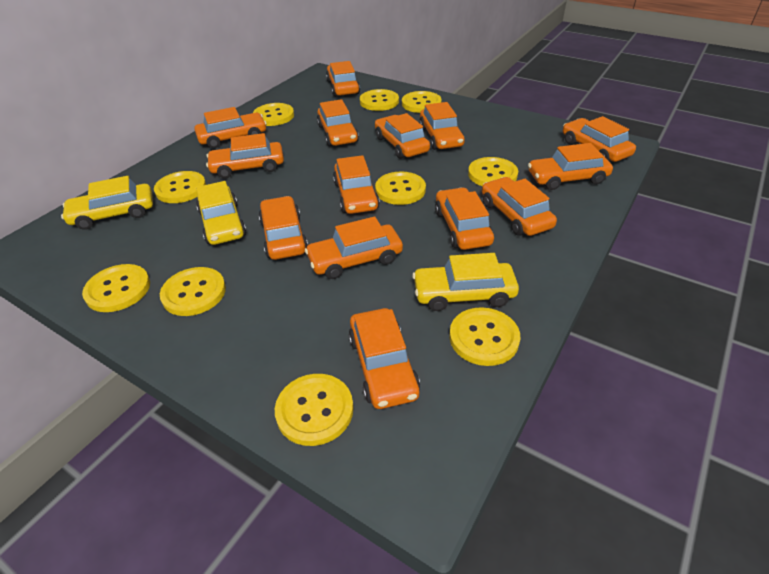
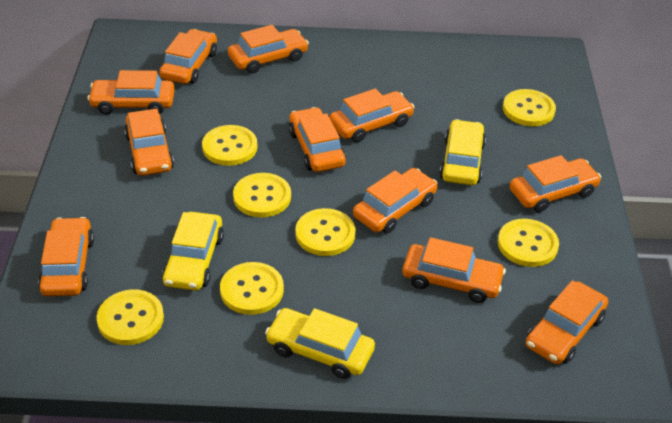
orange car: 14 -> 11
yellow button: 10 -> 7

